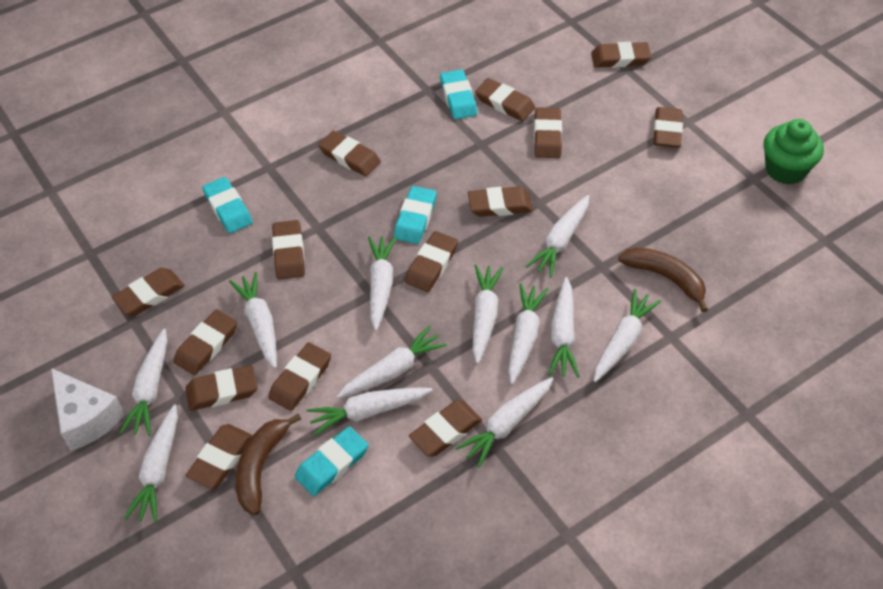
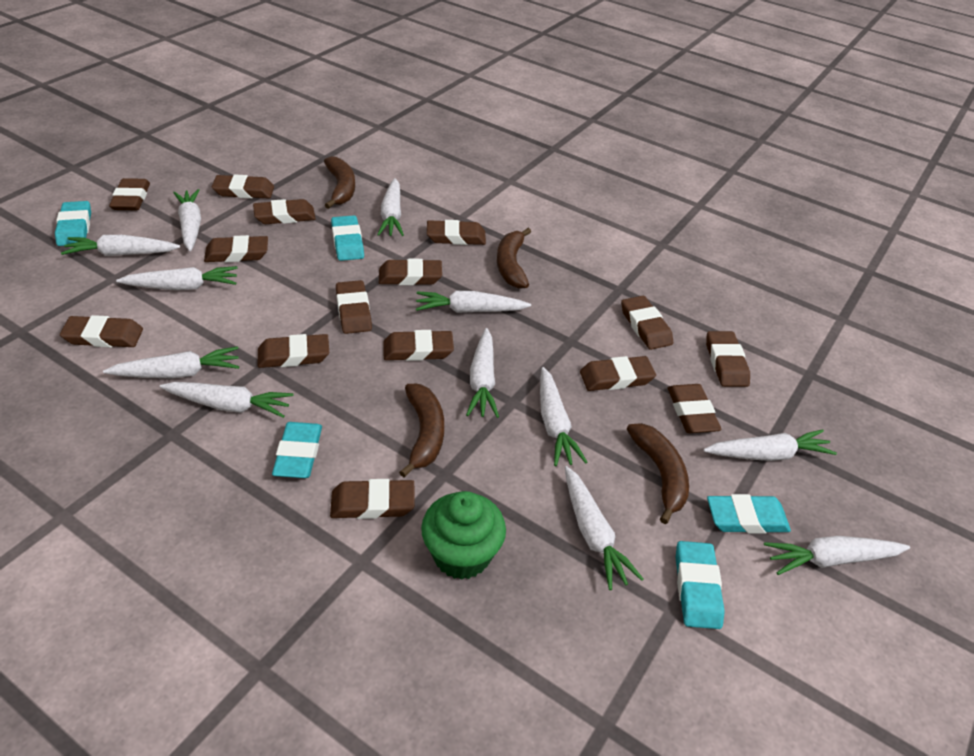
brown banana: 2 -> 4
brown eraser: 14 -> 15
turquoise eraser: 4 -> 5
white cheese: 1 -> 0

